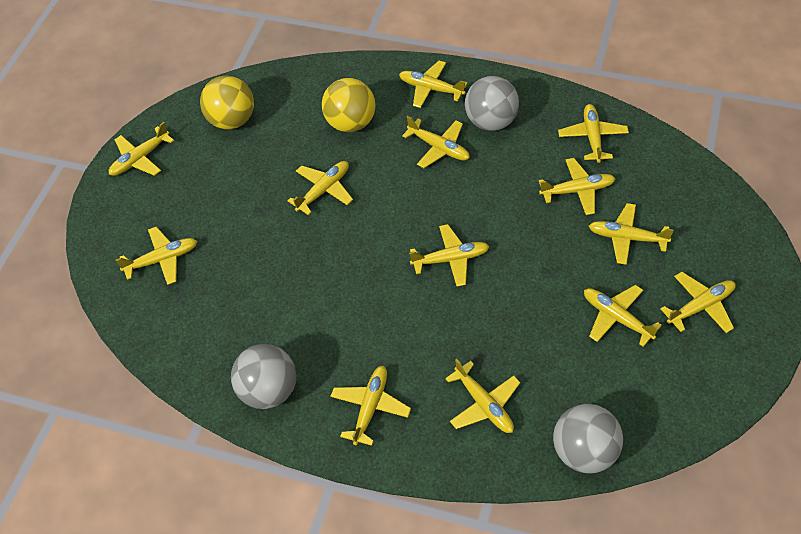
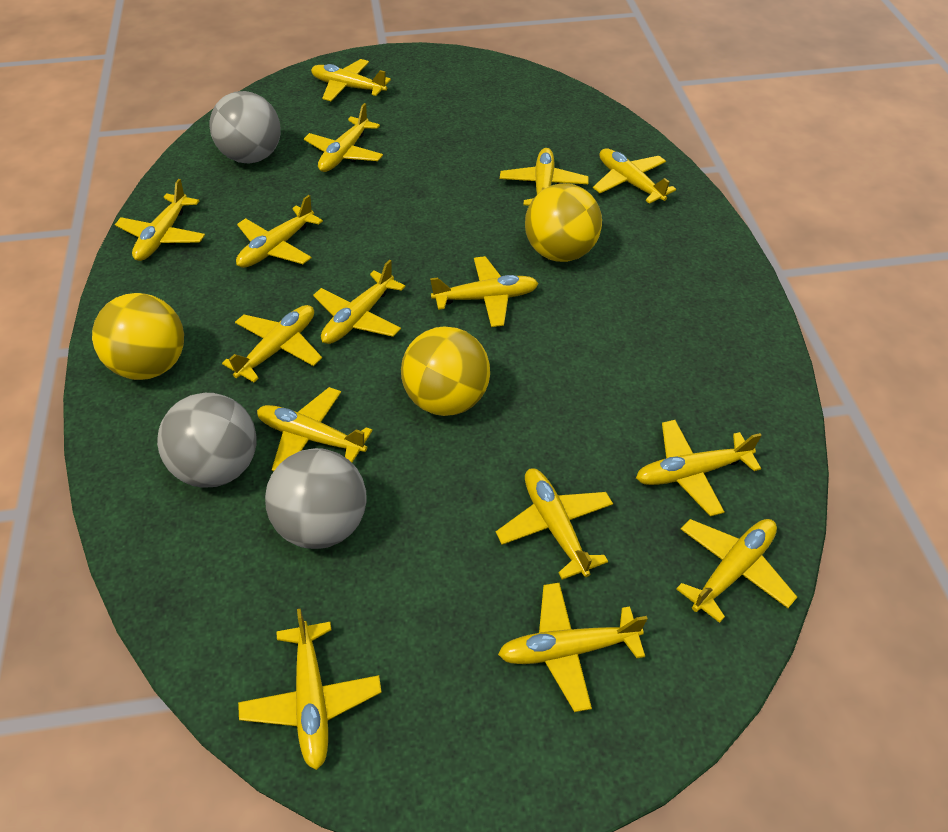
yellow ball: 2 -> 3
yellow plane: 13 -> 15

